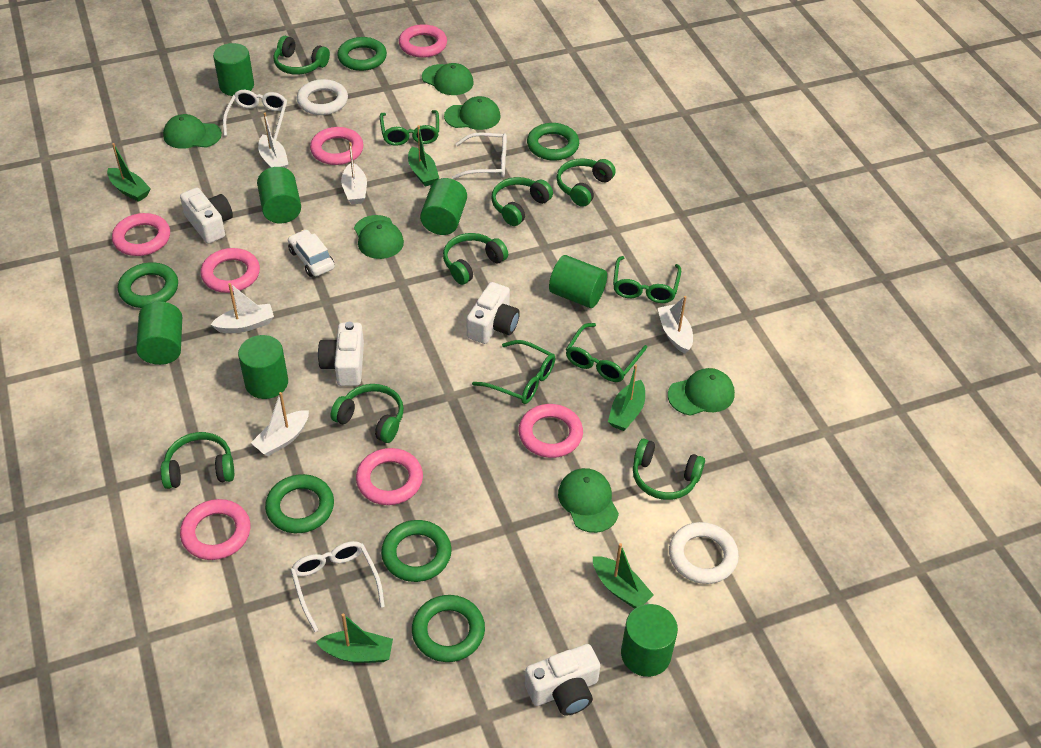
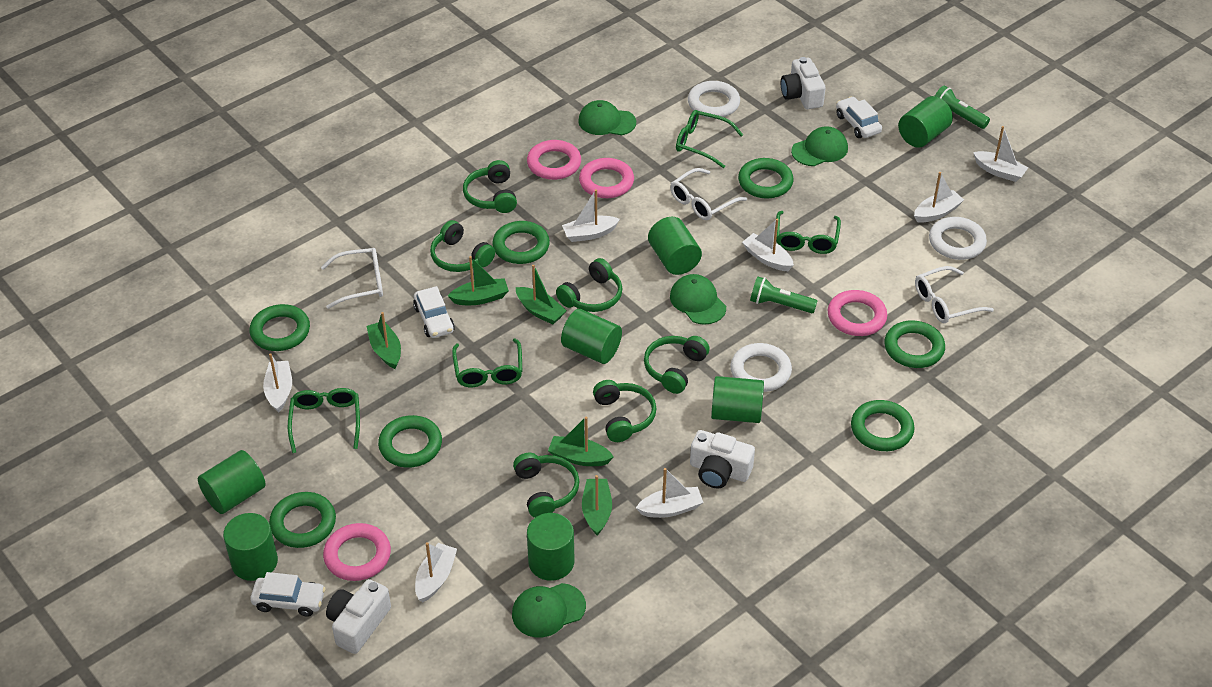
green cap: 6 -> 4
green flashlight: 0 -> 2
green headphones: 7 -> 6
green ring: 6 -> 7
pink ring: 7 -> 4
white boat: 5 -> 7
white camera: 4 -> 3
white car: 1 -> 3
white ring: 2 -> 3

